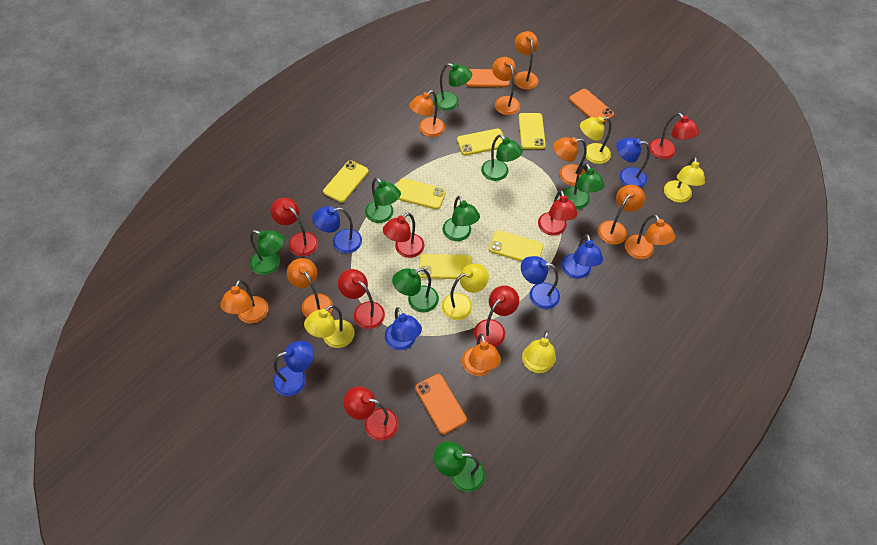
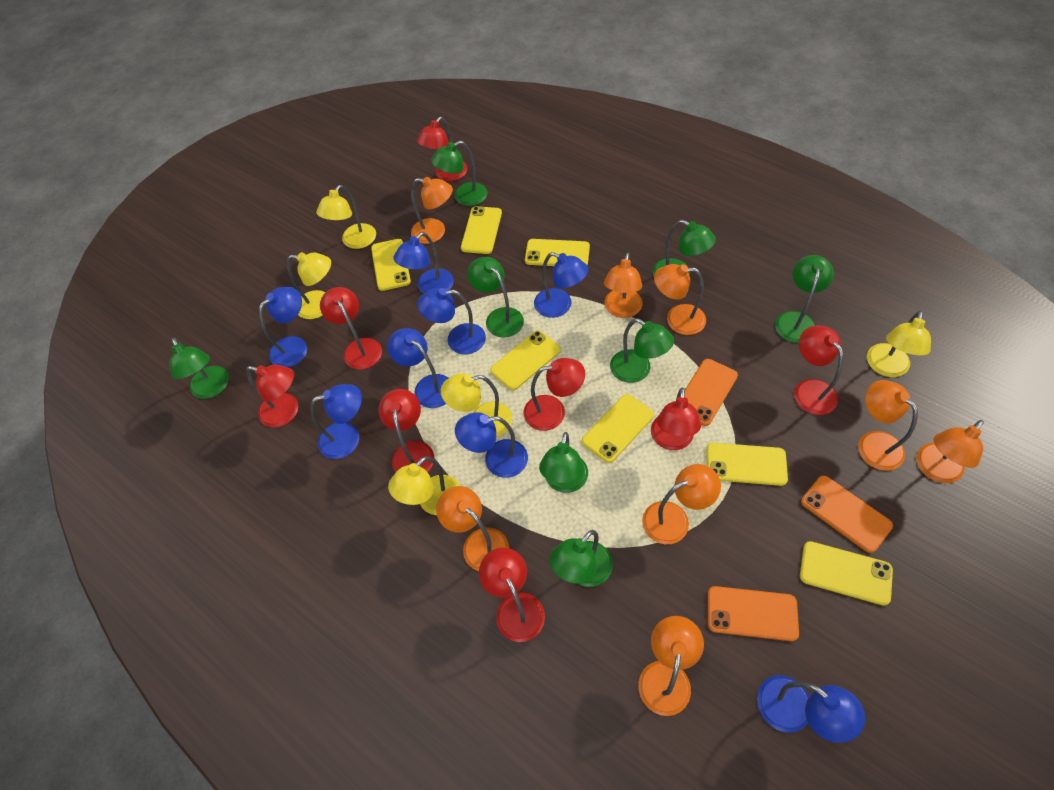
blue lamp: 6 -> 8
orange lamp: 9 -> 8
red lamp: 7 -> 8
yellow phone: 6 -> 7

